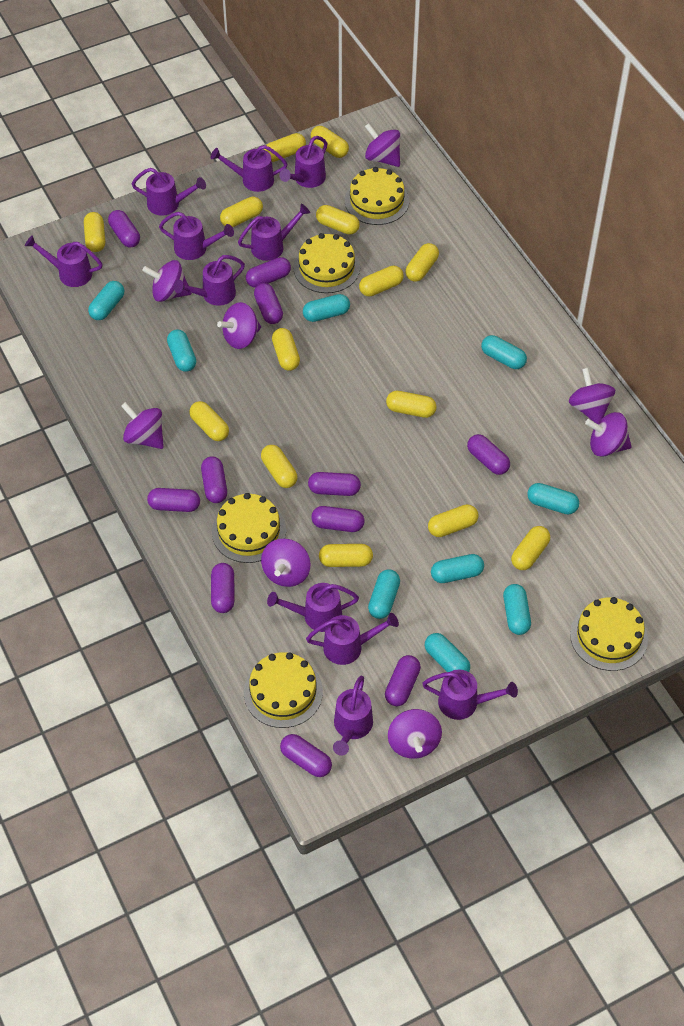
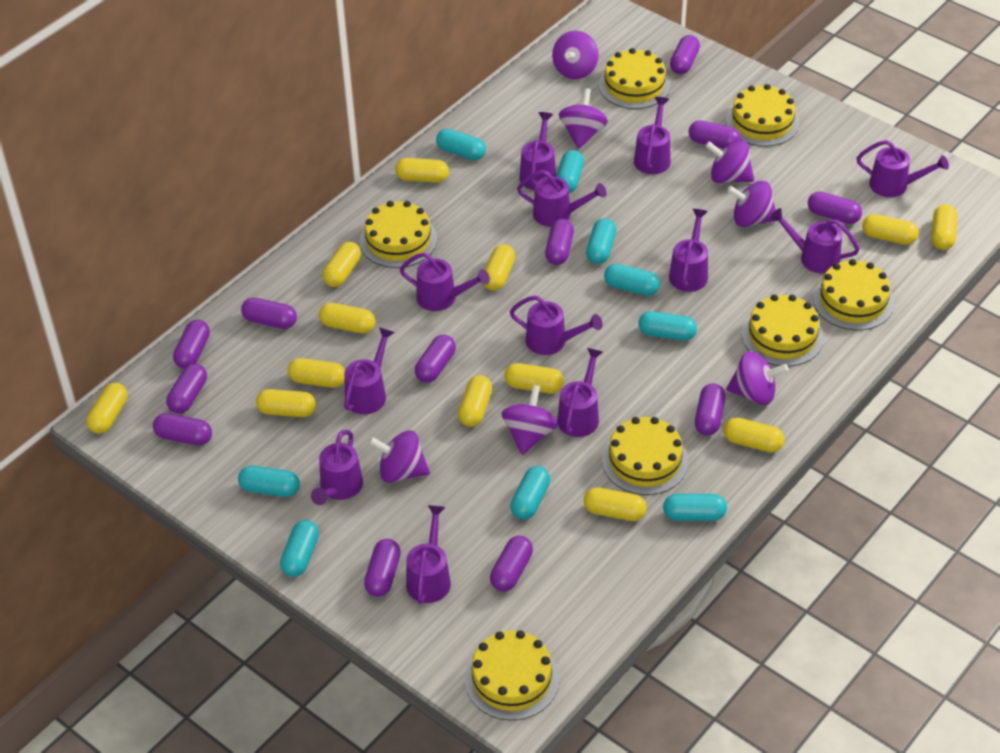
purple capsule: 11 -> 12
purple spinning top: 8 -> 7
purple watering can: 11 -> 12
yellow cake: 5 -> 7
yellow capsule: 14 -> 13

